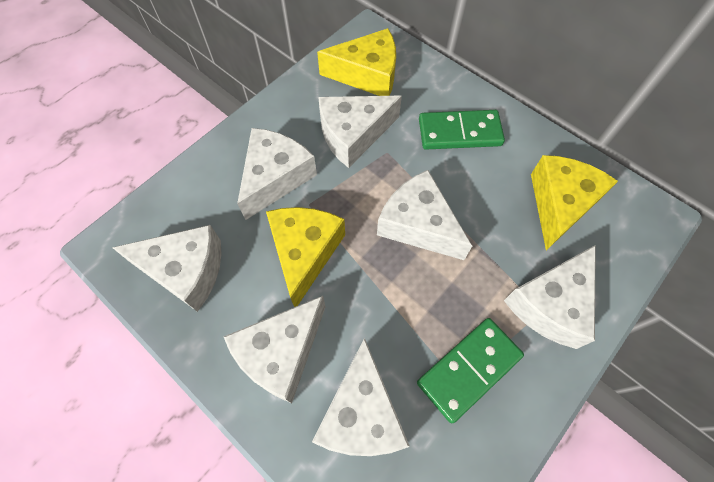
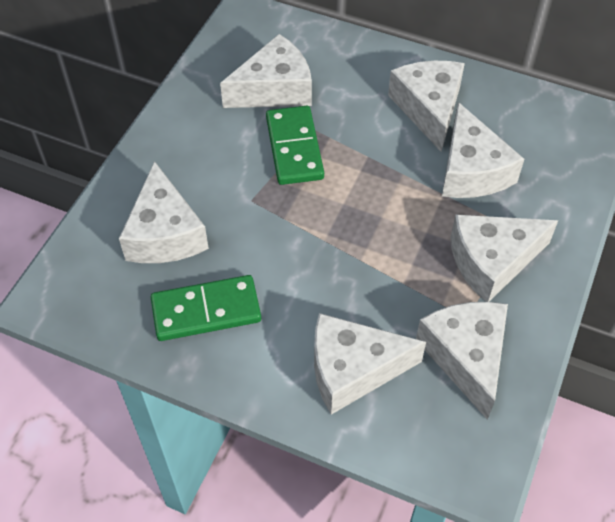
yellow cheese: 3 -> 0

